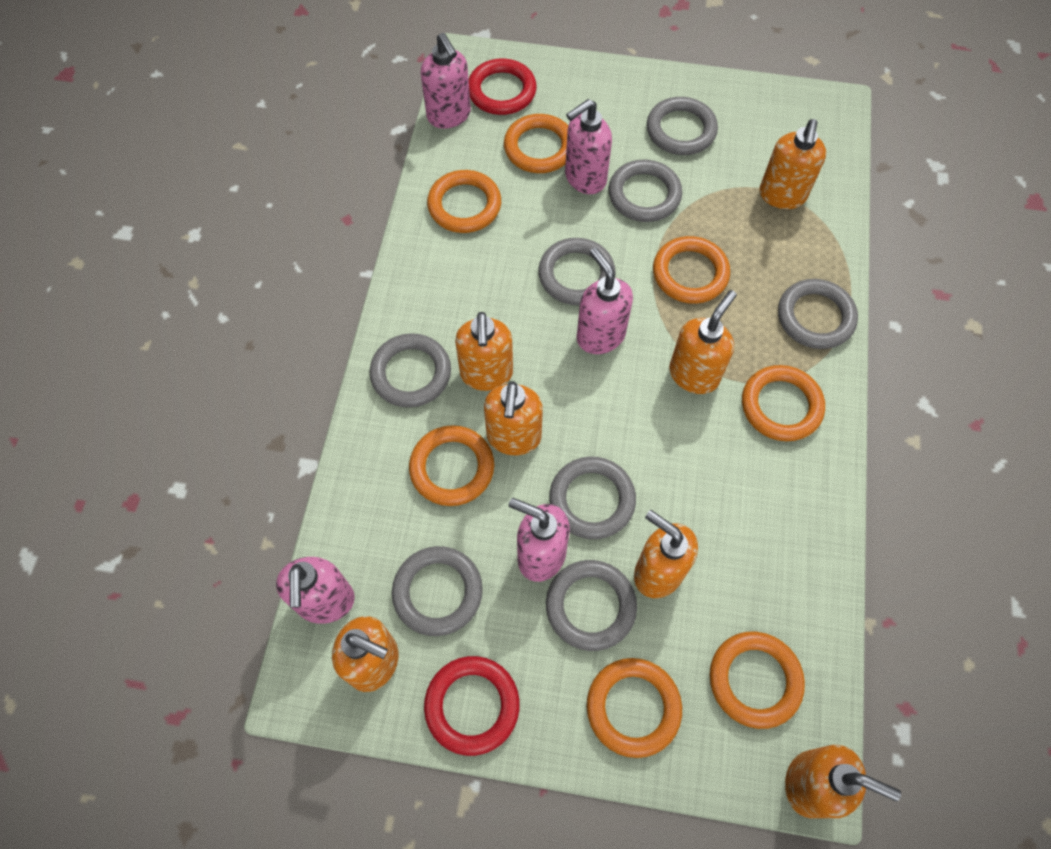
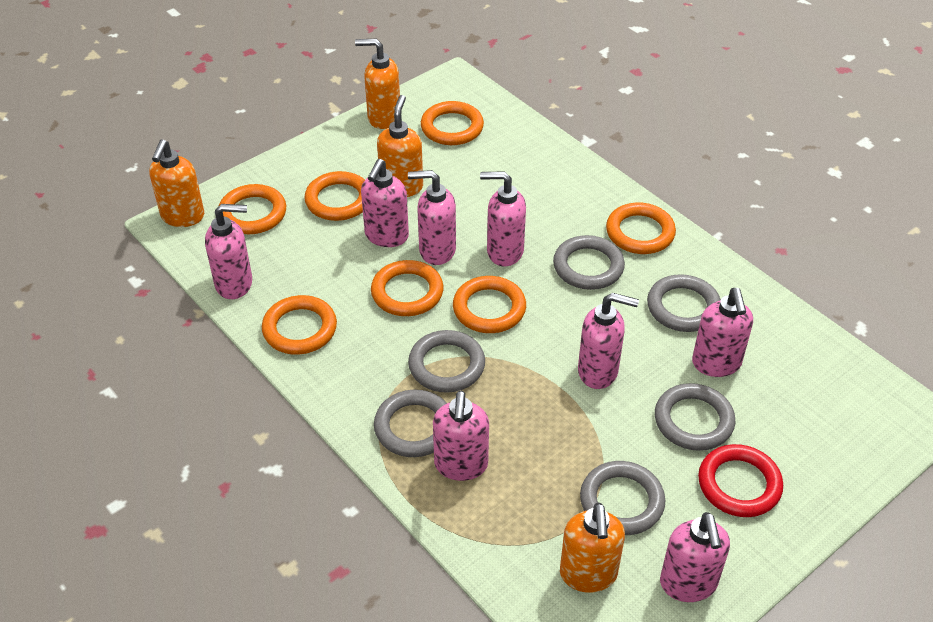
grey ring: 8 -> 6
orange soap dispenser: 7 -> 4
pink soap dispenser: 5 -> 8
red ring: 2 -> 1

